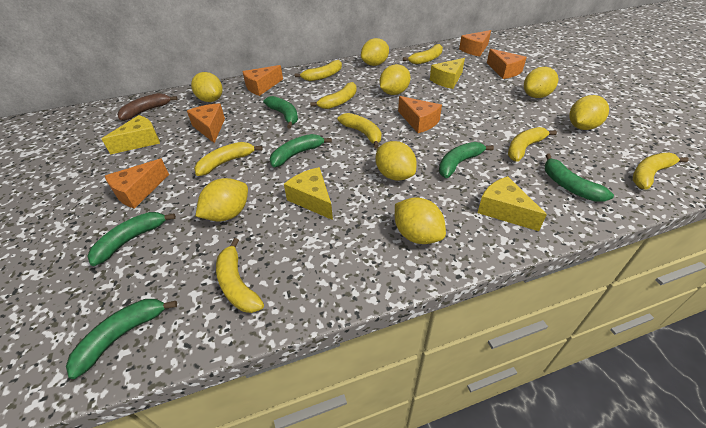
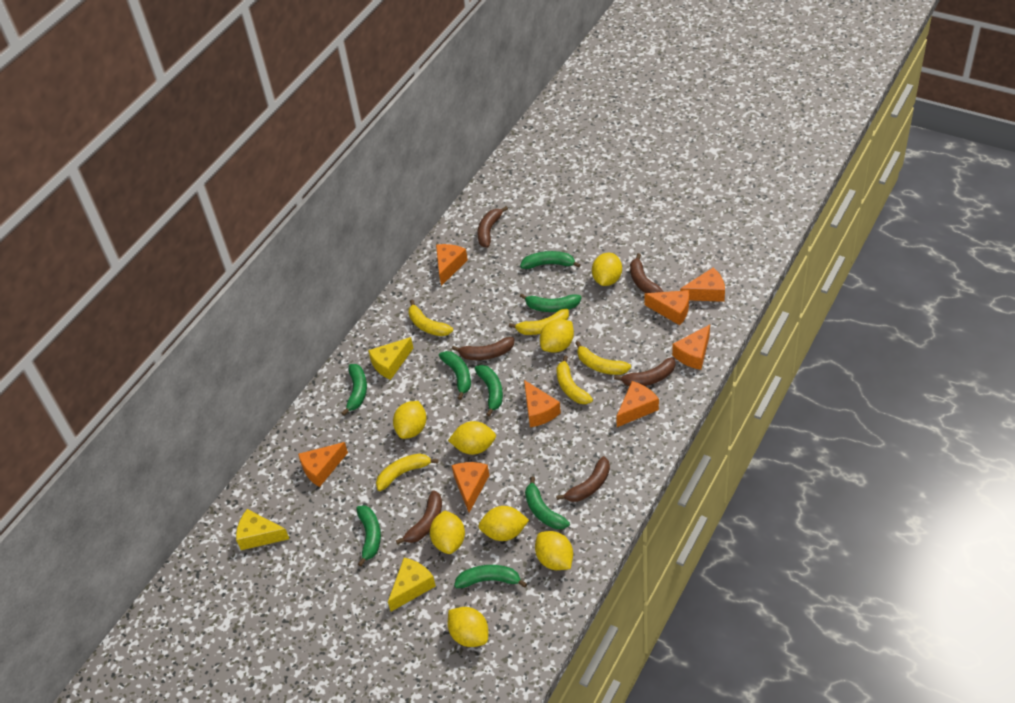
brown banana: 1 -> 6
green banana: 6 -> 8
orange cheese: 6 -> 8
yellow banana: 8 -> 5
yellow cheese: 4 -> 3

